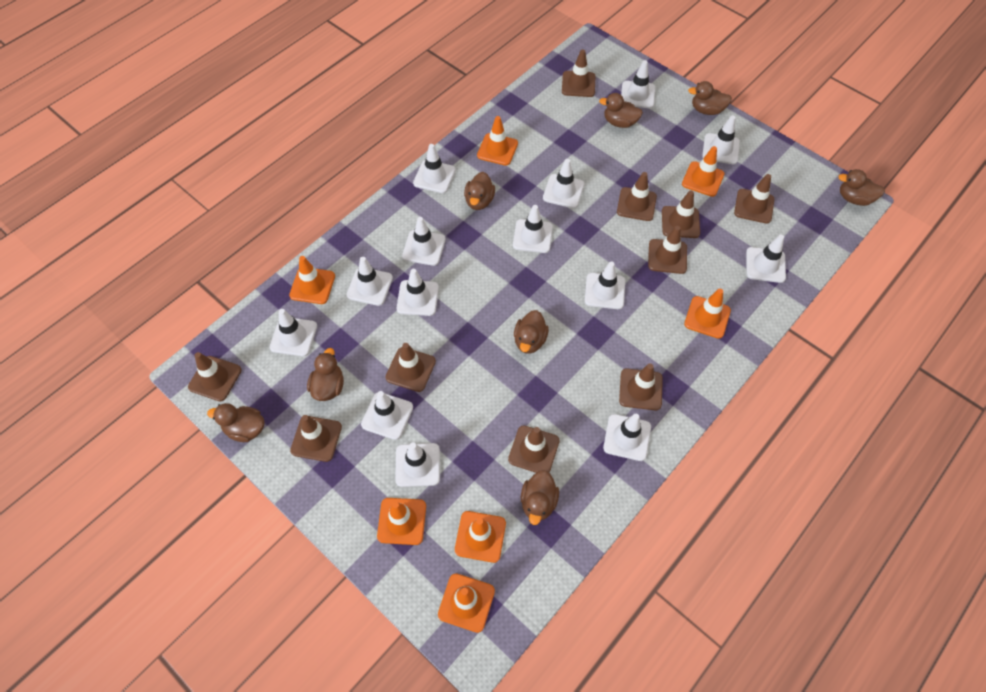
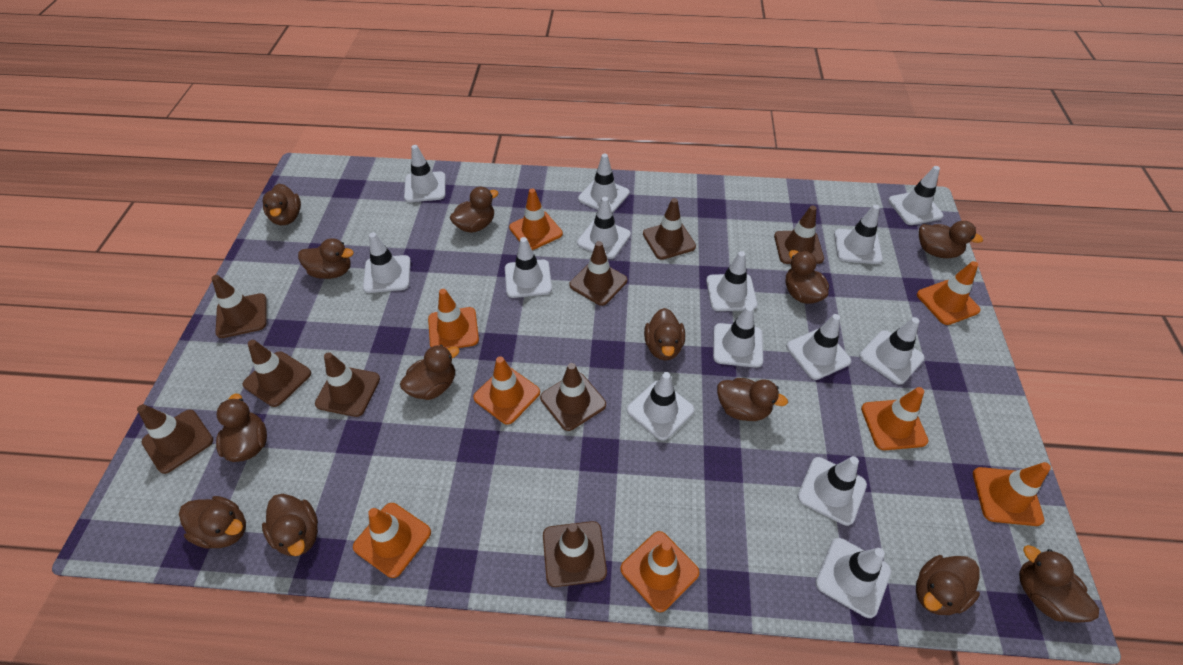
brown duck: 8 -> 13
brown traffic cone: 10 -> 9
orange traffic cone: 7 -> 8

